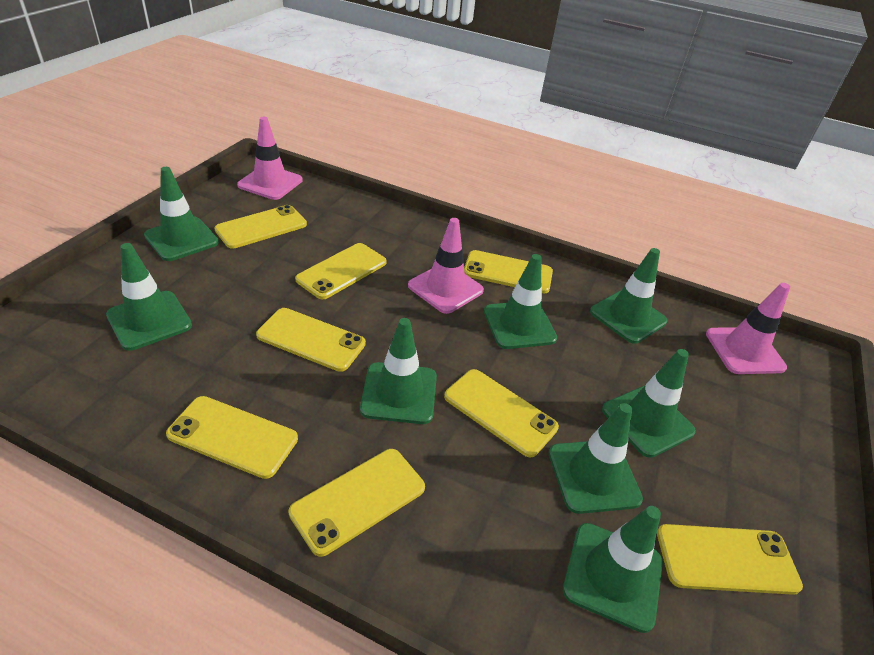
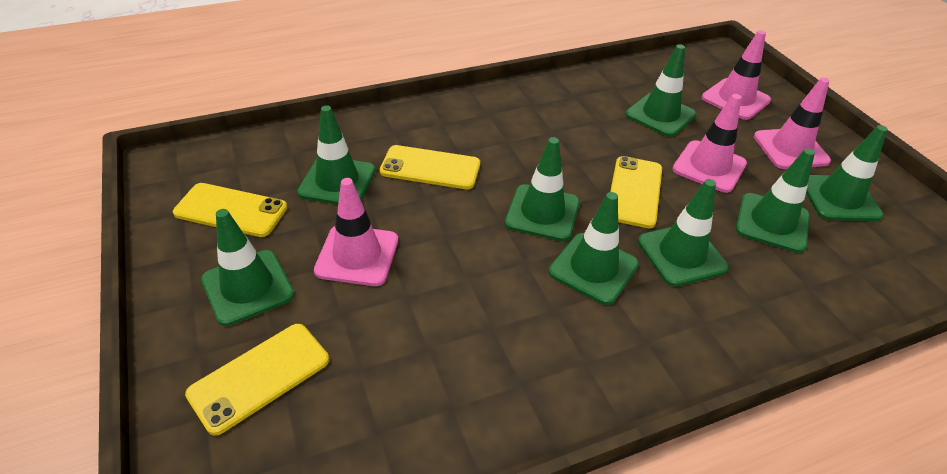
pink traffic cone: 3 -> 4
yellow phone: 8 -> 4

